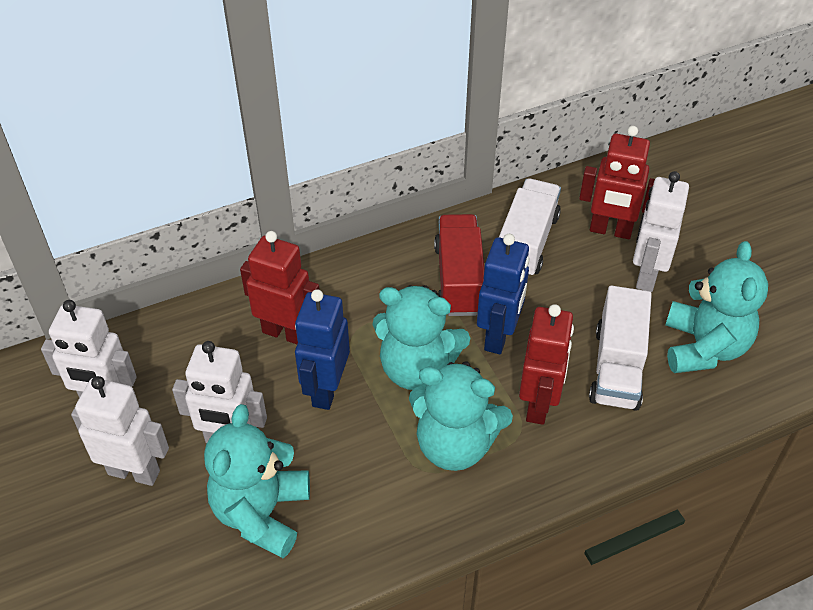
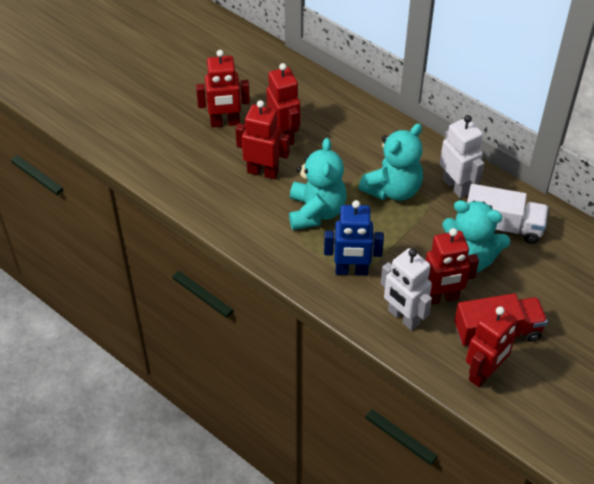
blue robot: 2 -> 1
red robot: 3 -> 5
turquoise teddy bear: 4 -> 3
white robot: 4 -> 2
white truck: 2 -> 1

